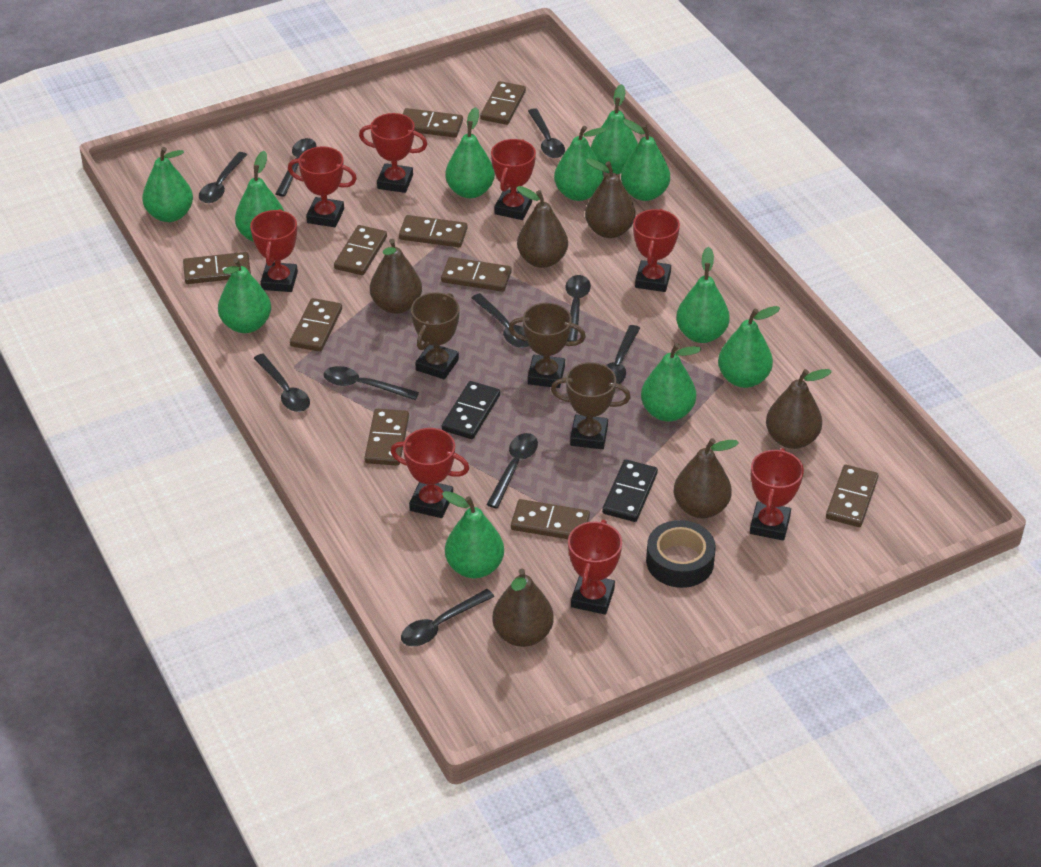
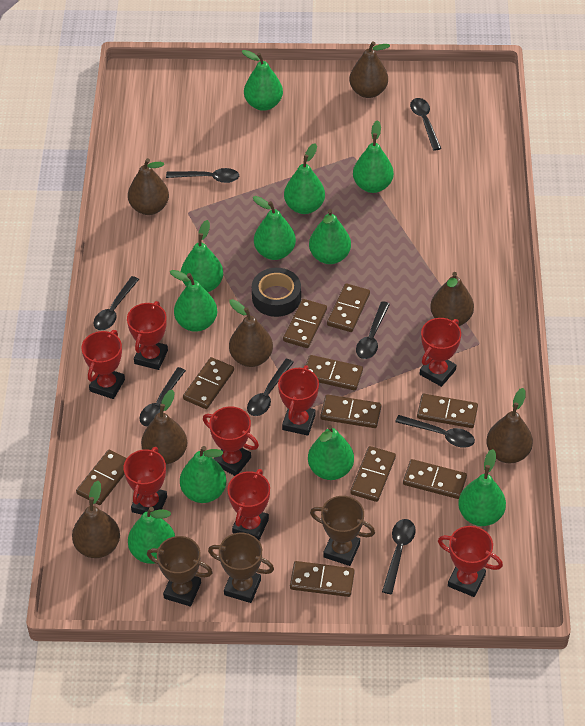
black domino: 2 -> 0
black spoon: 10 -> 8
brown pear: 6 -> 7

